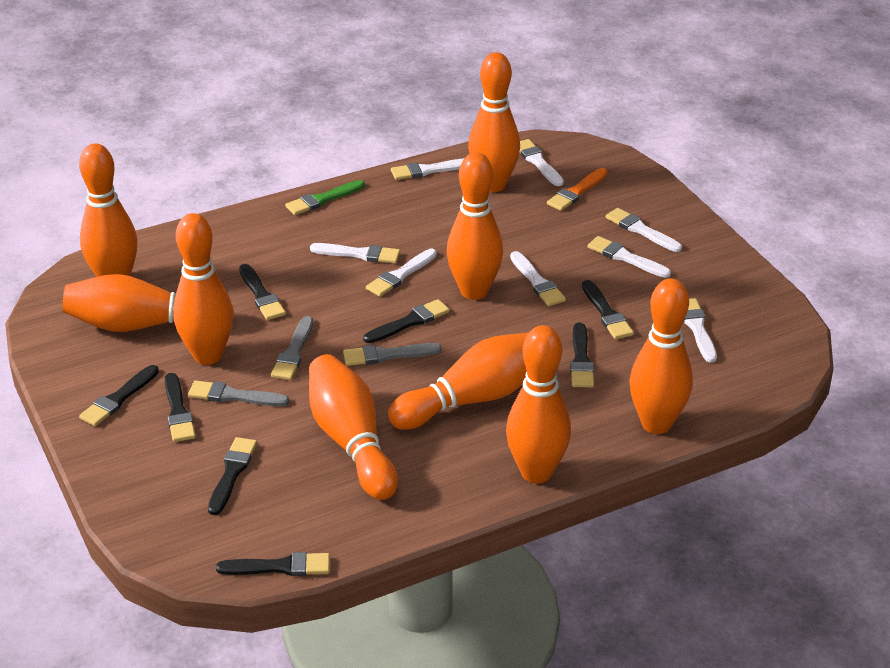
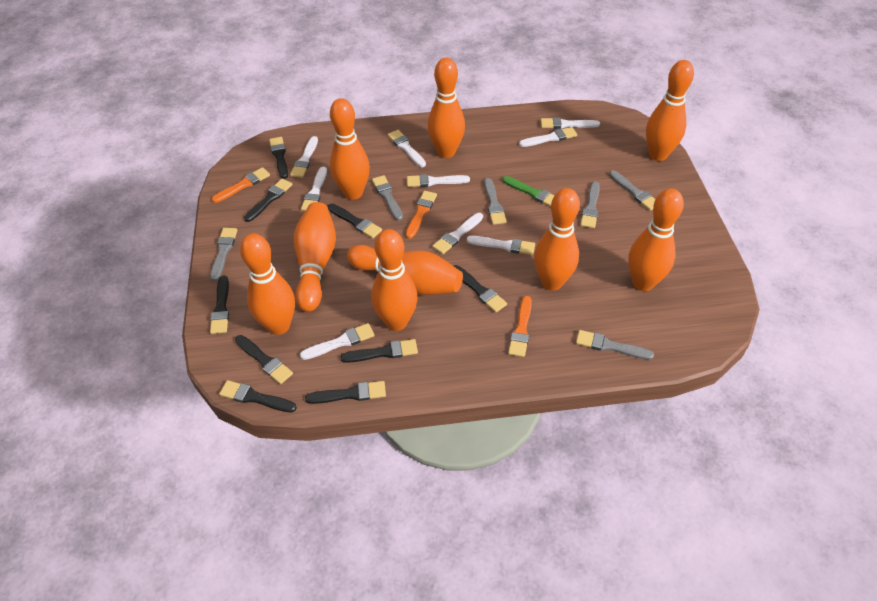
black brush: 8 -> 9
grey brush: 3 -> 6
orange brush: 1 -> 3
white brush: 8 -> 9

